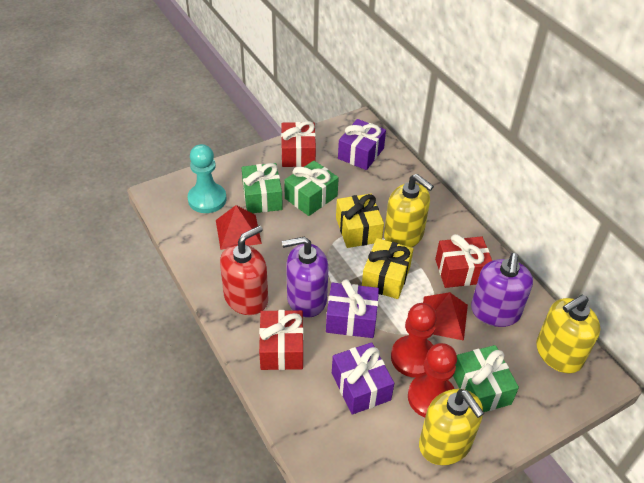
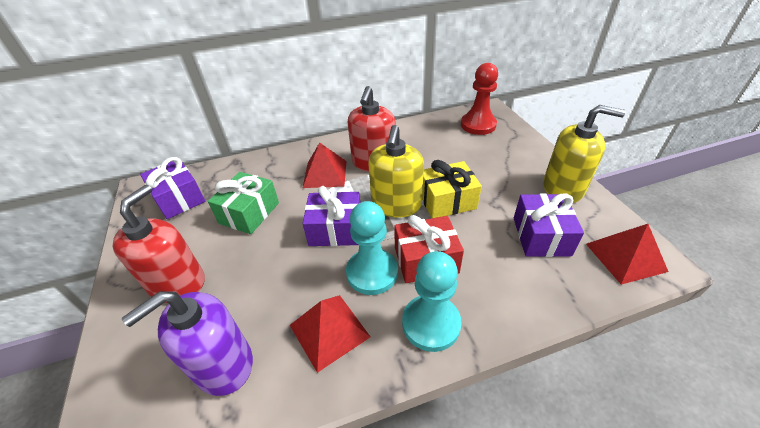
green gift: 3 -> 1
purple soap dispenser: 2 -> 1
red gift: 3 -> 1
red pawn: 2 -> 1
red pyramid: 2 -> 3
red soap dispenser: 1 -> 2
turquoise pawn: 1 -> 2
yellow gift: 2 -> 1
yellow soap dispenser: 3 -> 2

